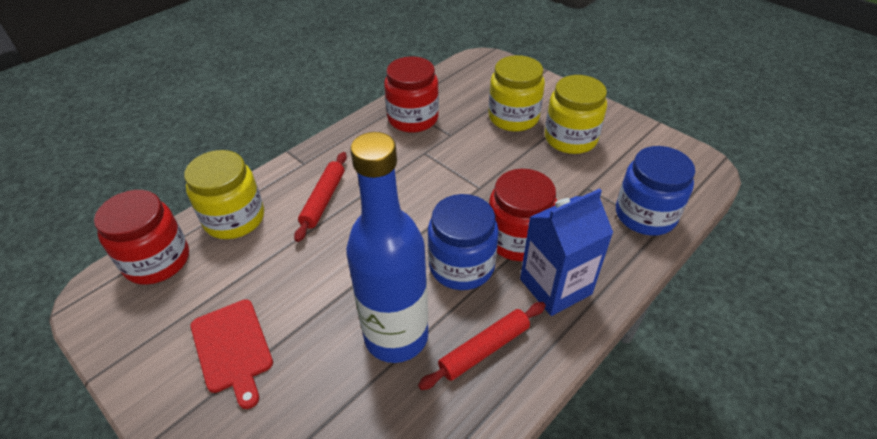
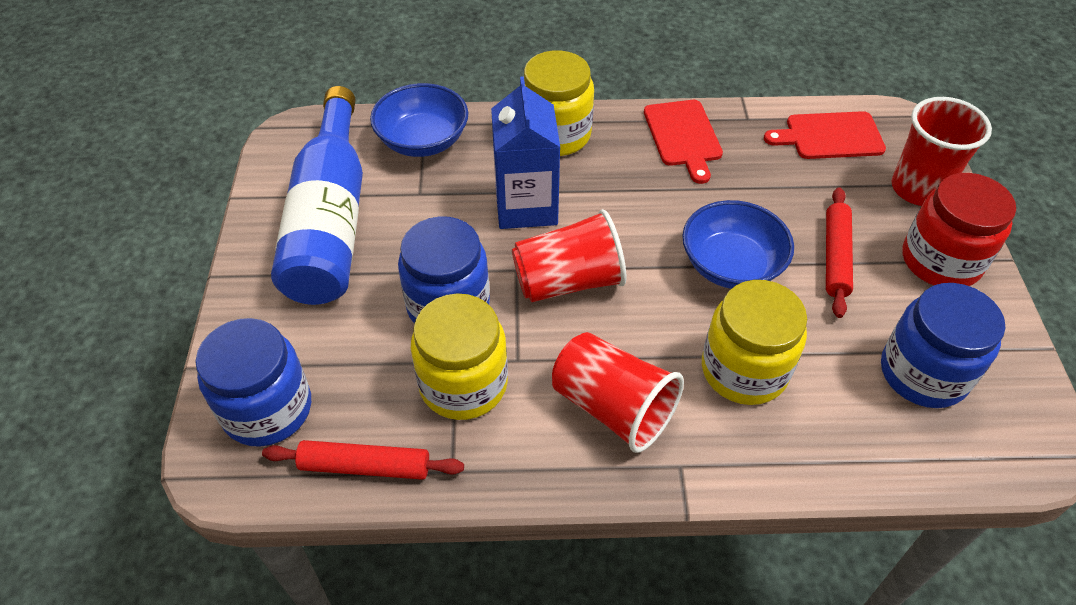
blue bowl: 0 -> 2
blue jar: 2 -> 3
red cup: 0 -> 3
red cutting board: 1 -> 2
red jar: 3 -> 1

